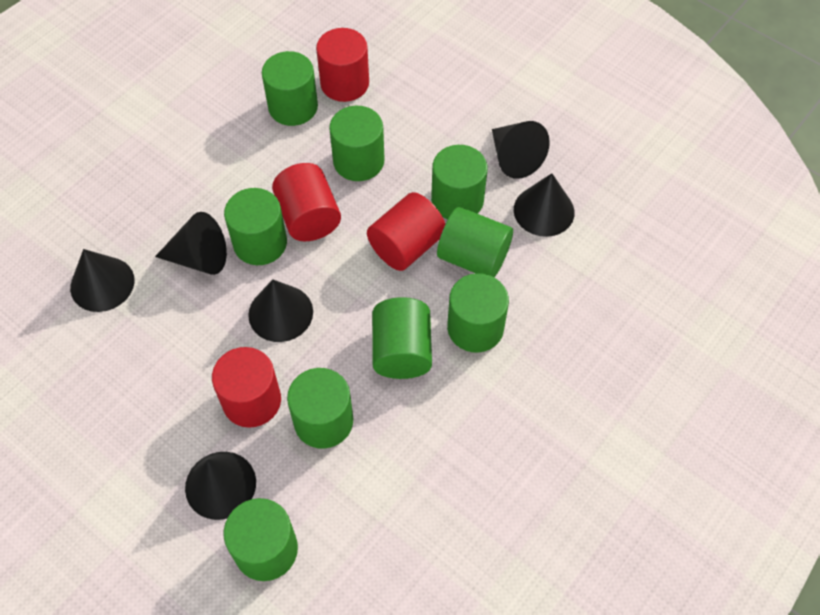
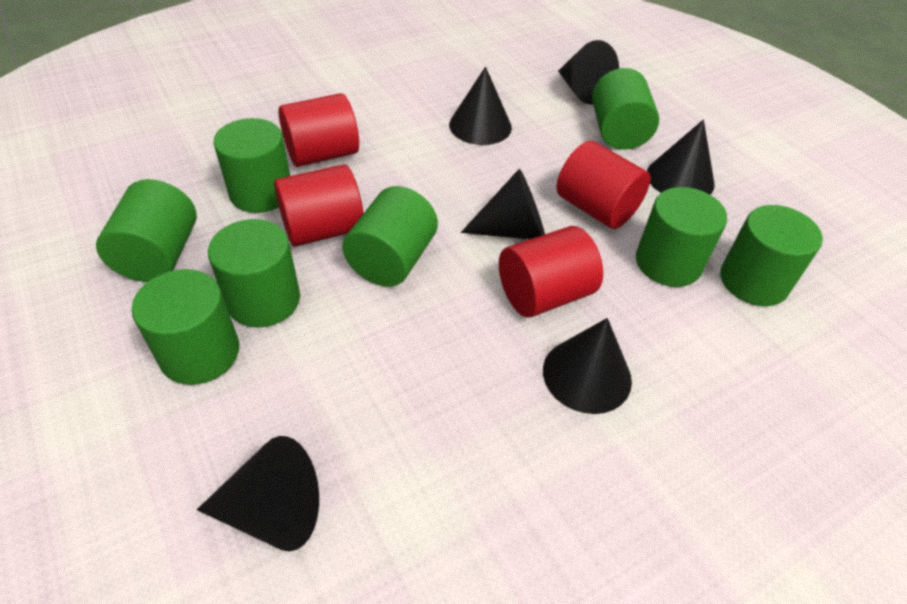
green cylinder: 9 -> 8

